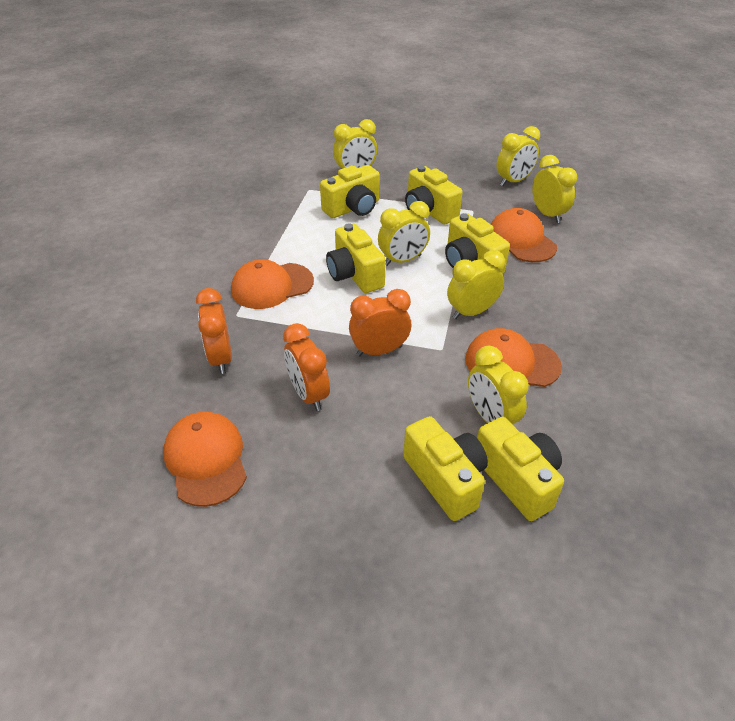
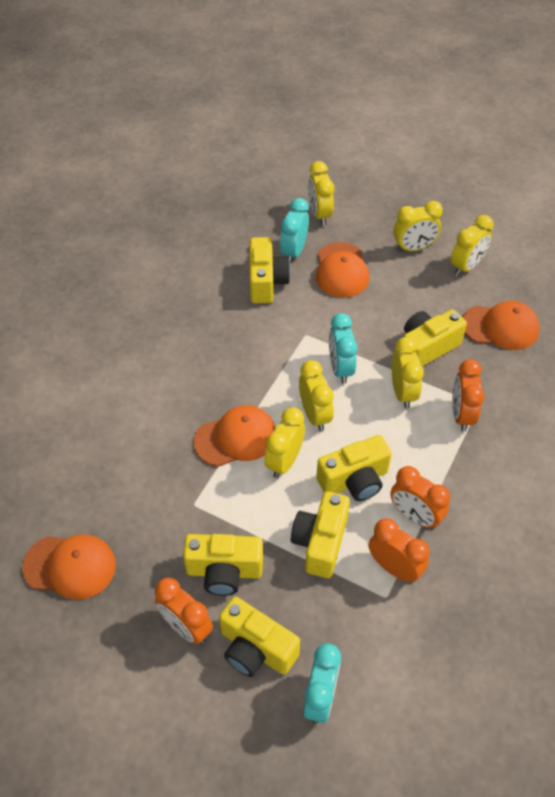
orange clock: 3 -> 4
turquoise clock: 0 -> 3

